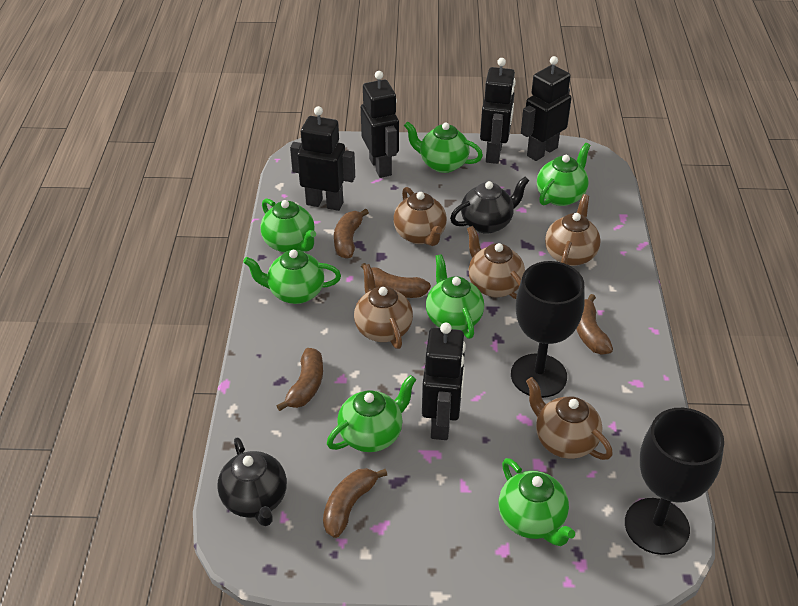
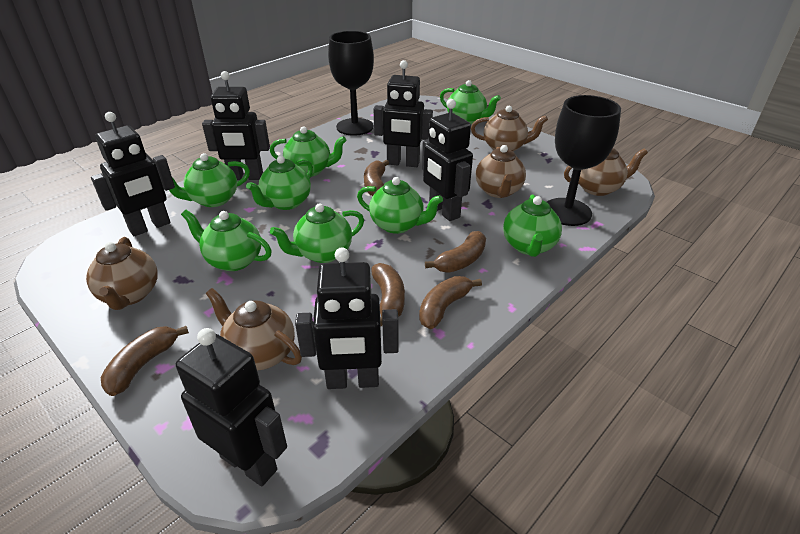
black robot: 5 -> 6
black teapot: 2 -> 0
green teapot: 7 -> 8

